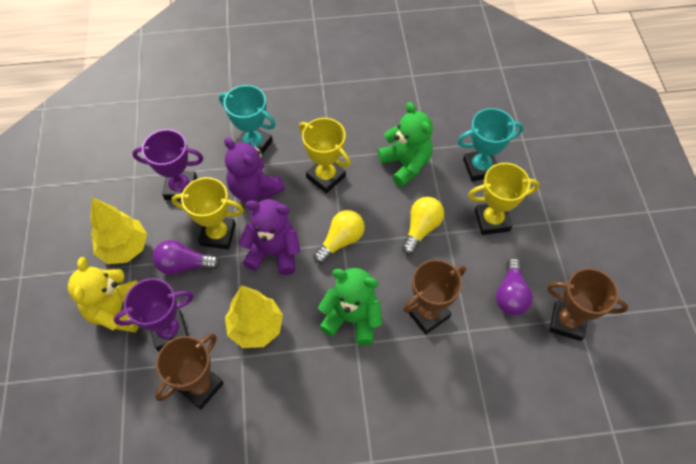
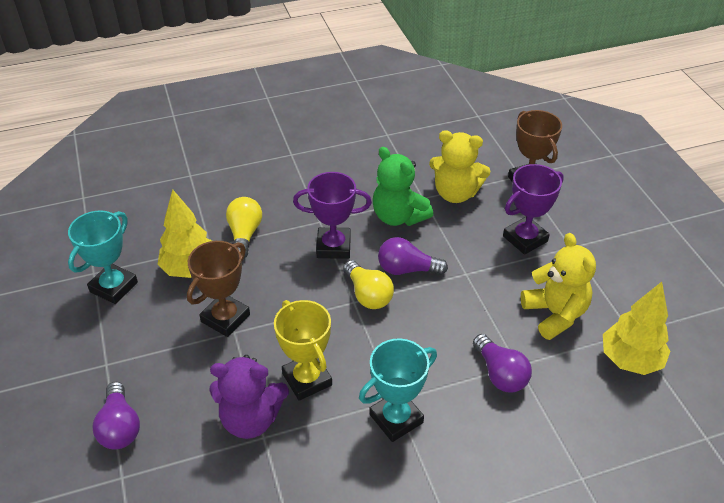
brown trophy: 3 -> 2
green teddy bear: 2 -> 1
purple light bulb: 2 -> 3
purple teddy bear: 2 -> 1
yellow teddy bear: 1 -> 2
yellow trophy: 3 -> 1

